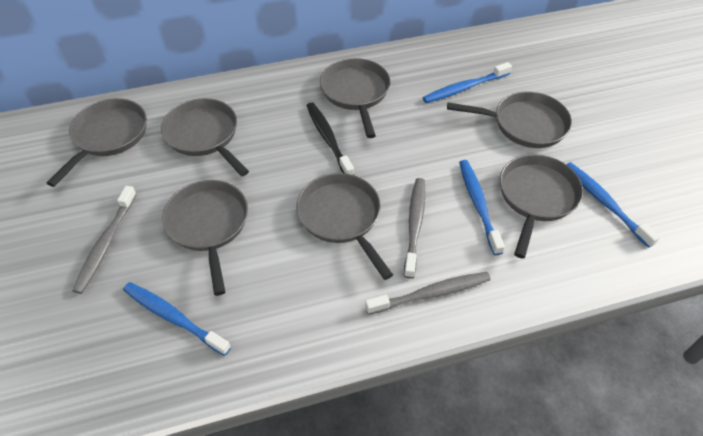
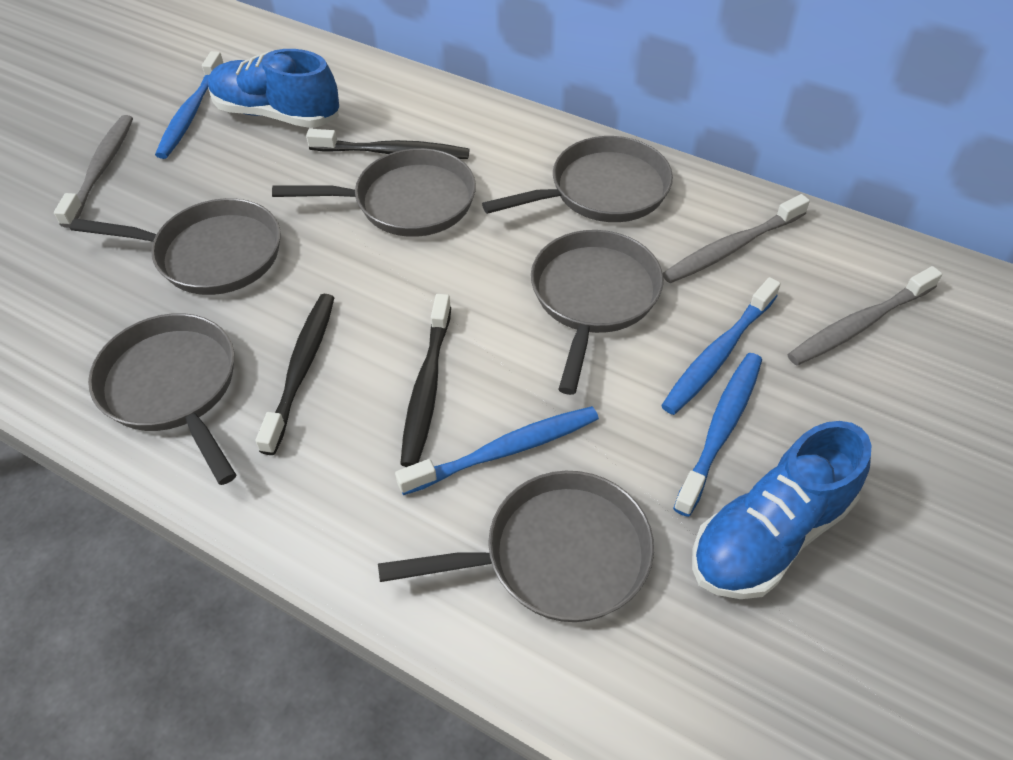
black toothbrush: 1 -> 3
blue shoe: 0 -> 2
grey pan: 7 -> 6

